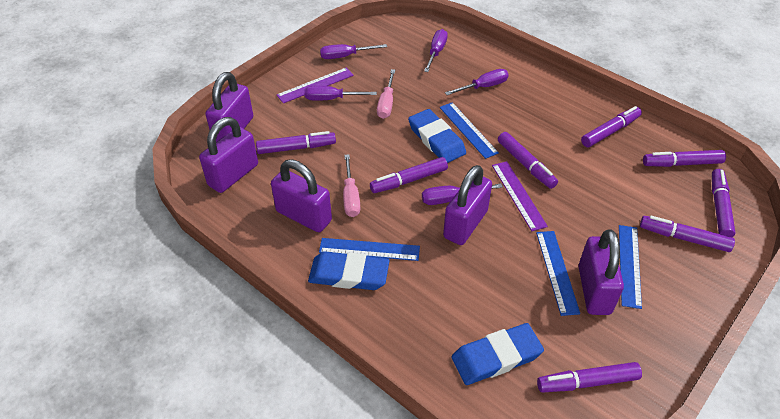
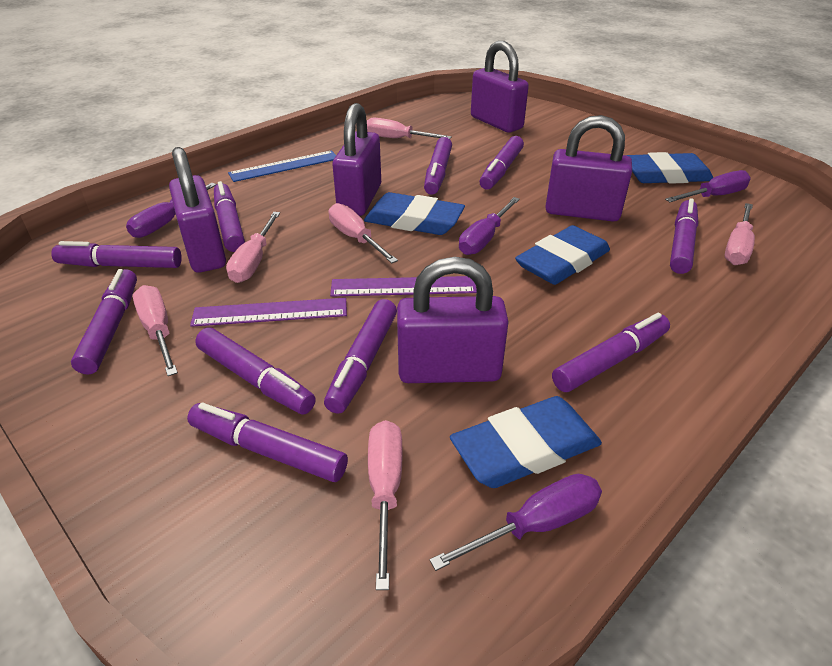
blue eraser: 3 -> 4
blue ruler: 4 -> 1
pink screwdriver: 2 -> 6
purple marker: 8 -> 10
purple screwdriver: 5 -> 4

